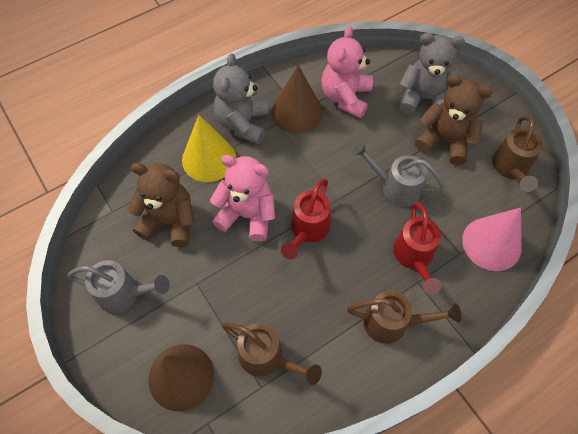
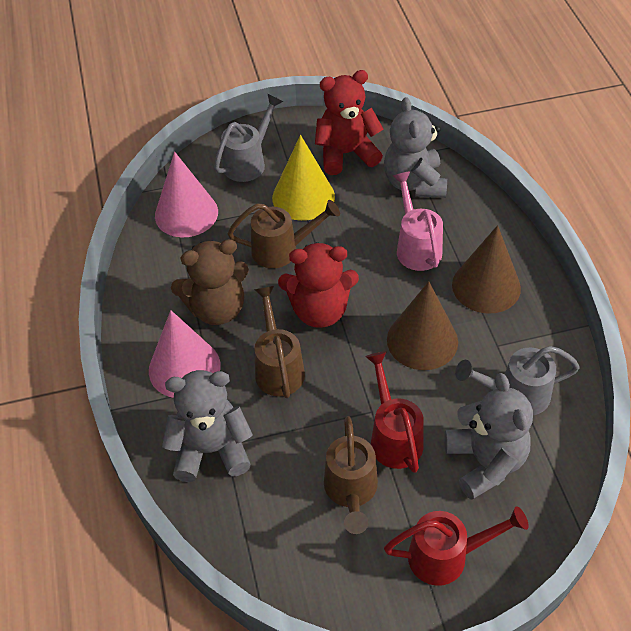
brown teddy bear: 2 -> 1
grey teddy bear: 2 -> 3
pink cone: 1 -> 2
pink teddy bear: 2 -> 0
pink watering can: 0 -> 1
red teddy bear: 0 -> 2

